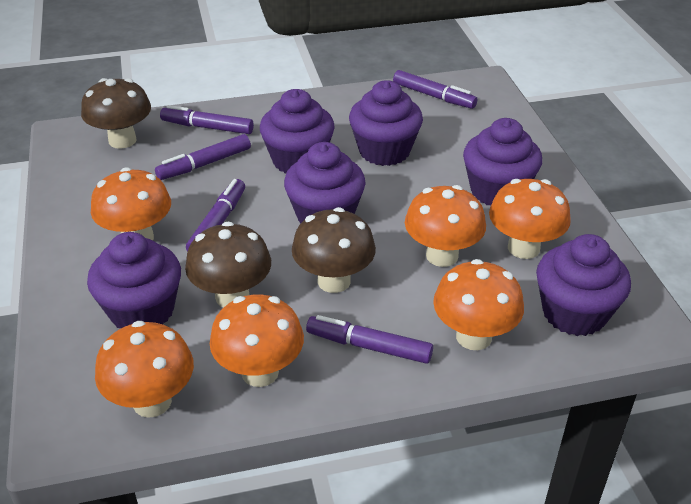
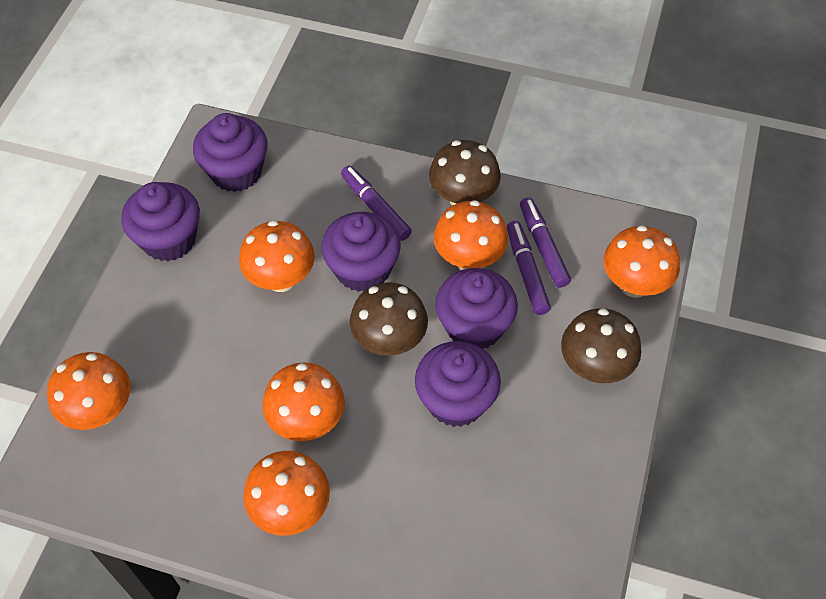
purple cupcake: 6 -> 5
purple marker: 5 -> 3

